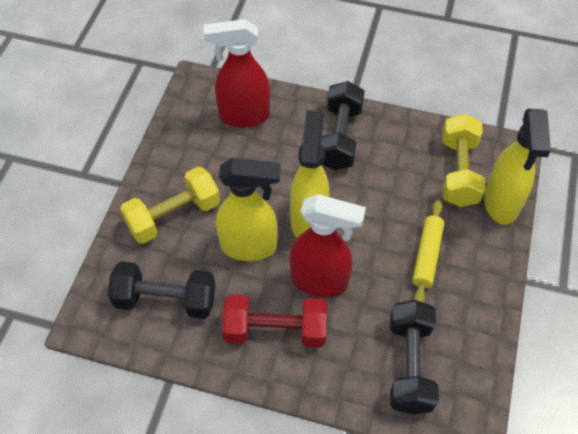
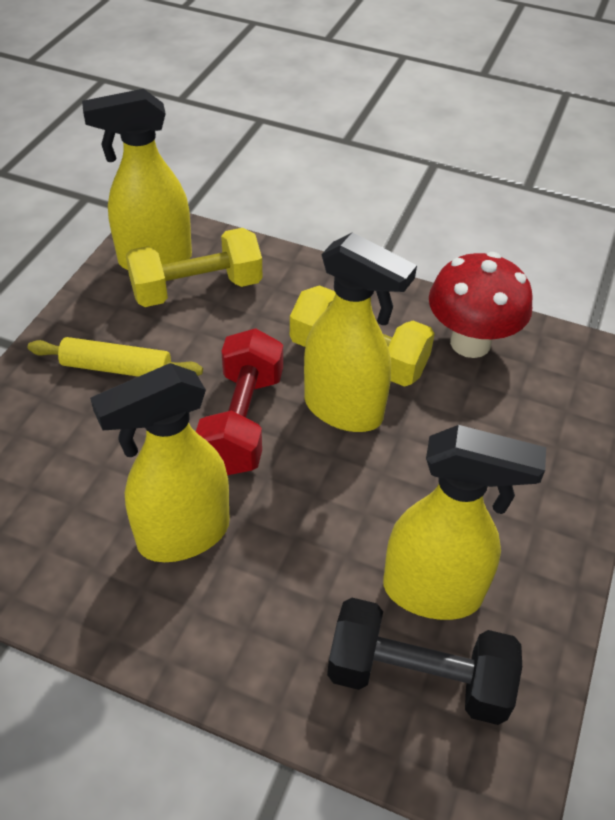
black dumbbell: 3 -> 1
red mushroom: 0 -> 1
red spray bottle: 2 -> 0
yellow spray bottle: 3 -> 4

